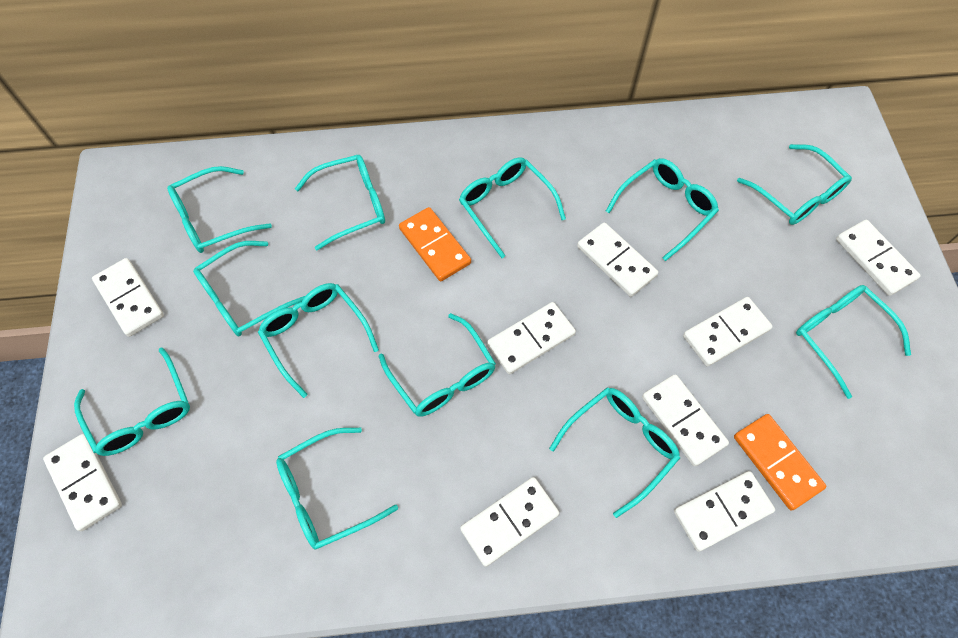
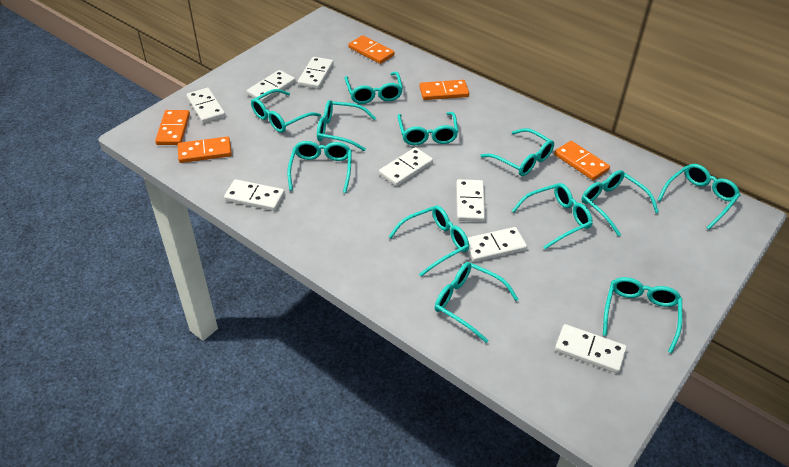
orange domino: 2 -> 5
white domino: 9 -> 8

